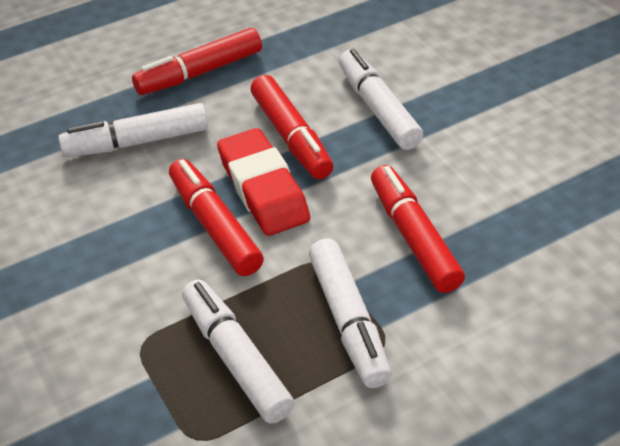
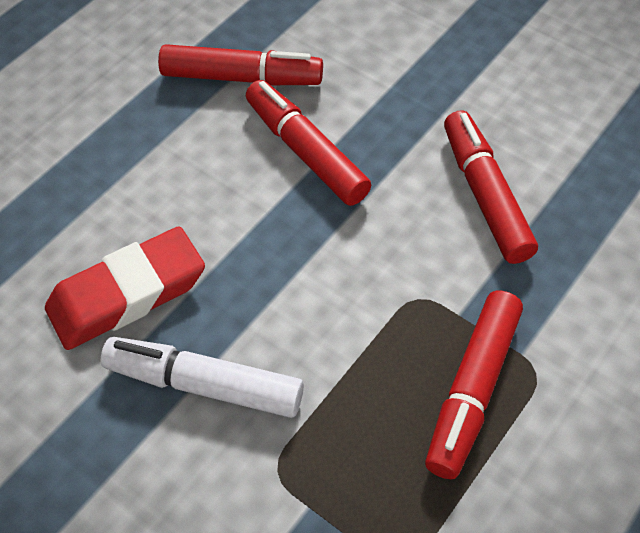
white marker: 4 -> 1

